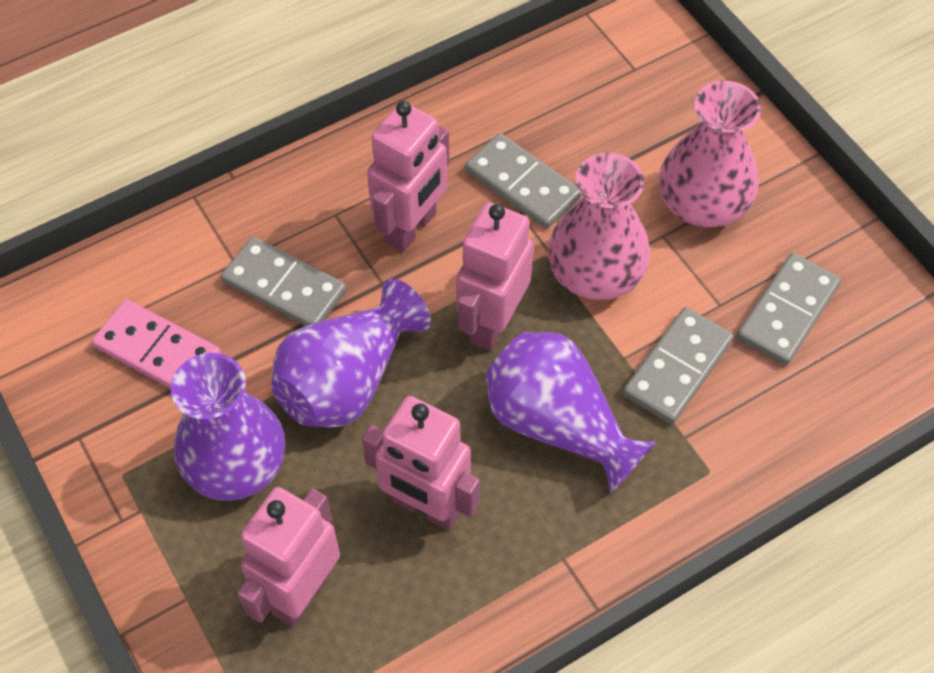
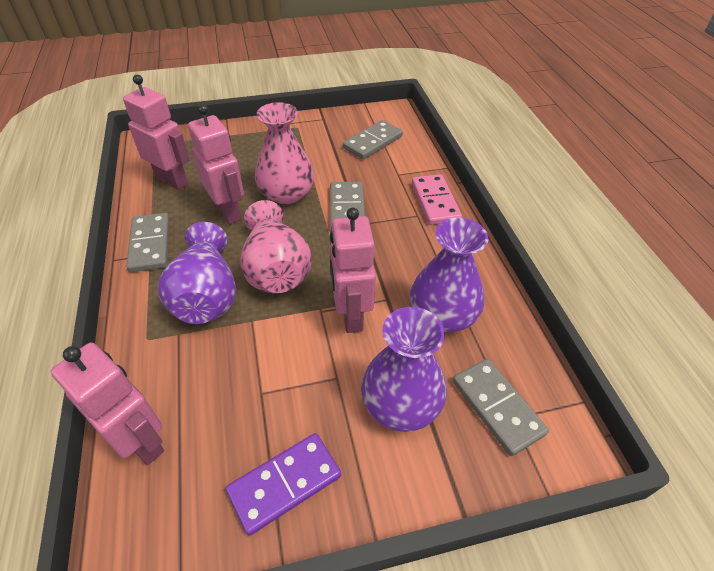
purple domino: 0 -> 1

